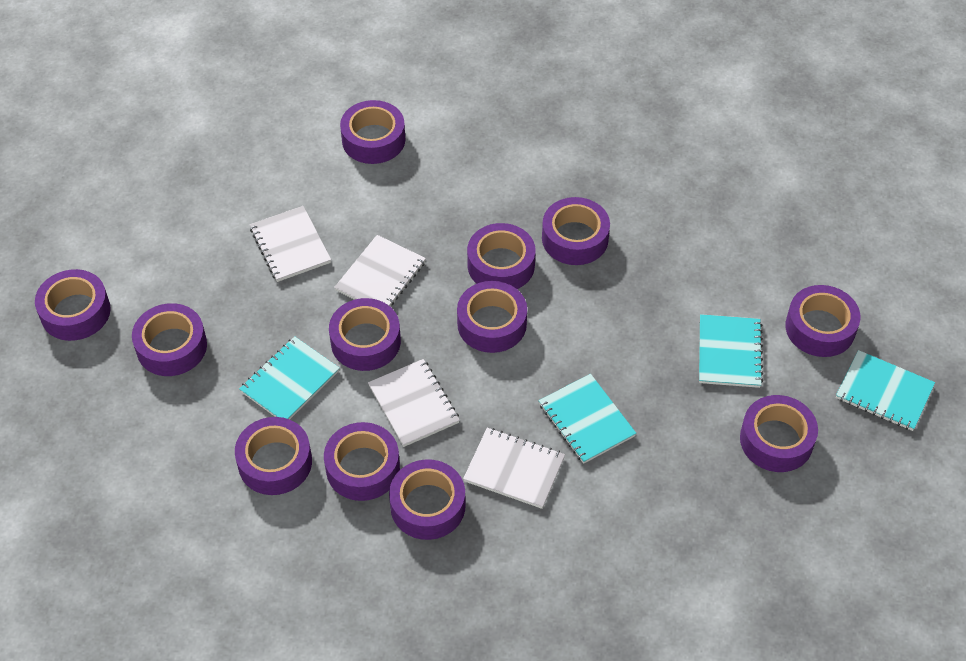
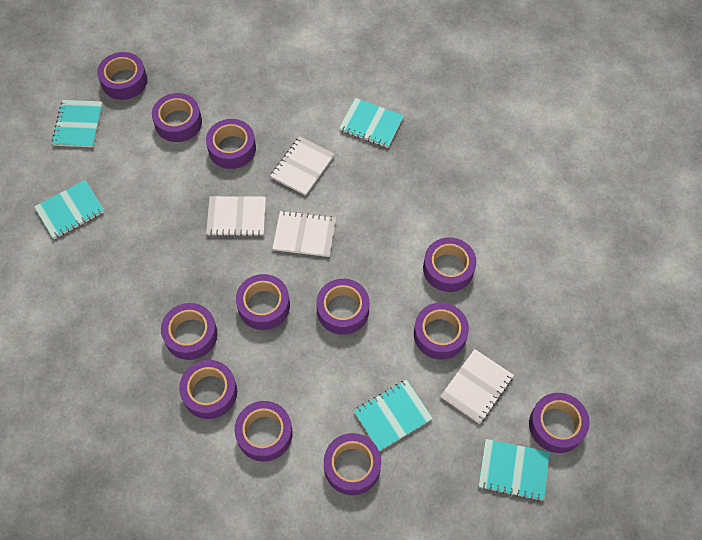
turquoise notebook: 4 -> 5

